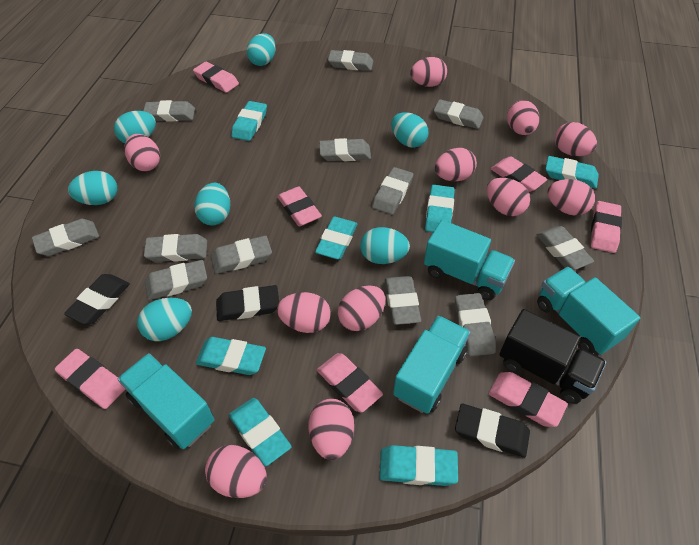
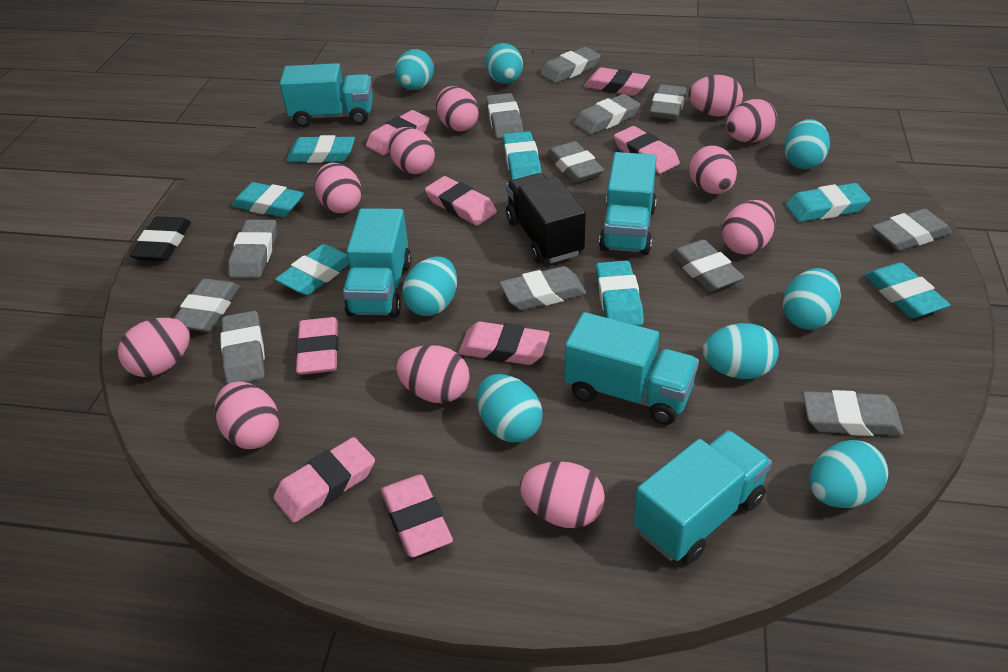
black eraser: 3 -> 1
pink eraser: 7 -> 8
turquoise egg: 7 -> 8
turquoise truck: 4 -> 5

